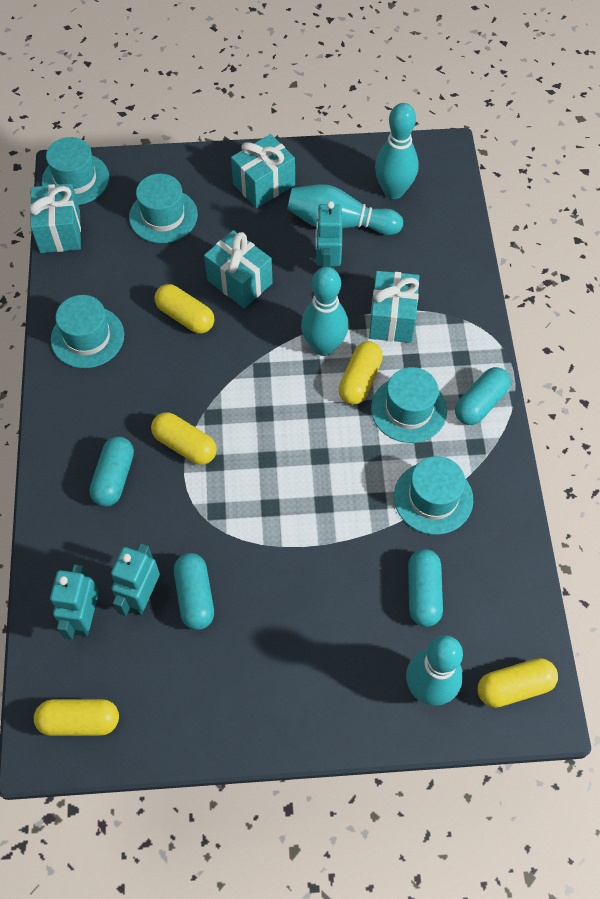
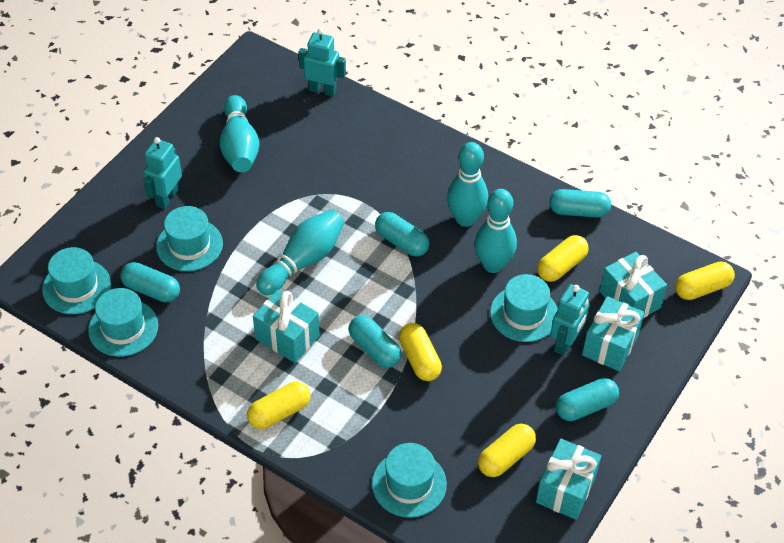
turquoise capsule: 4 -> 5

